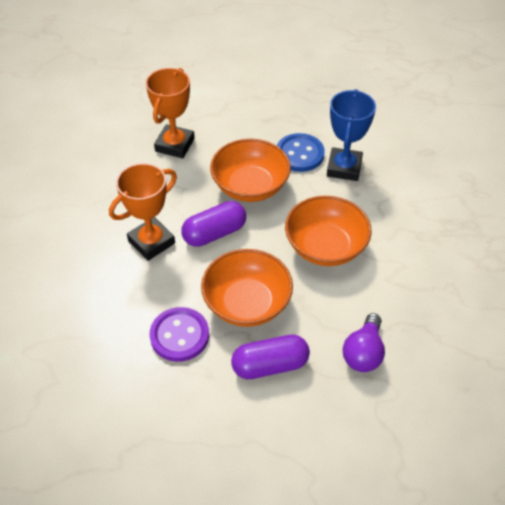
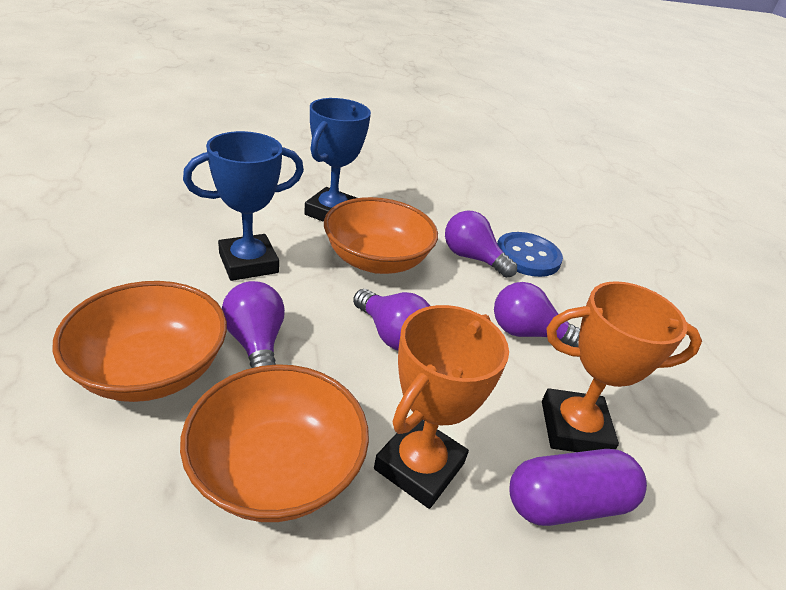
blue trophy: 1 -> 2
purple button: 1 -> 0
purple capsule: 2 -> 1
purple light bulb: 1 -> 4

